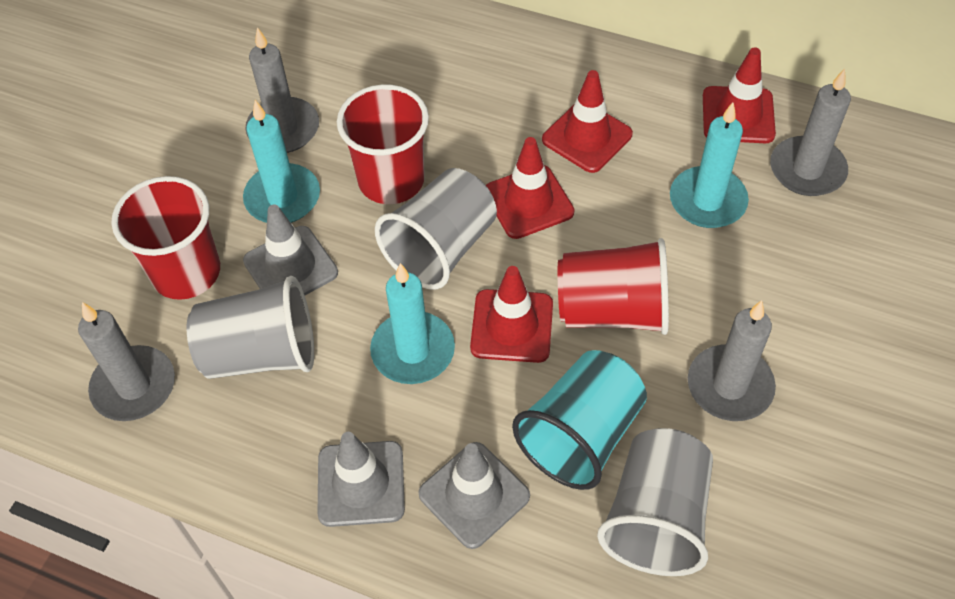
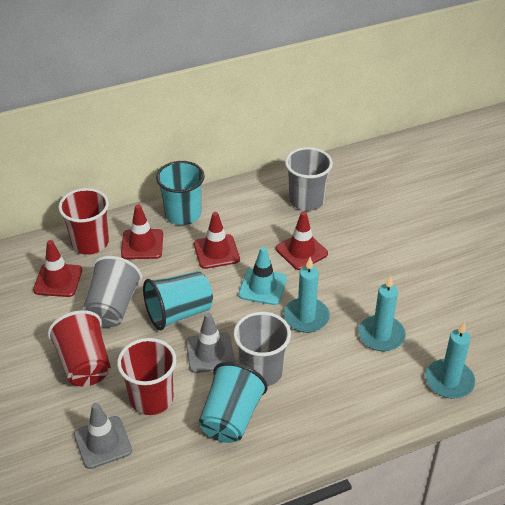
grey candle: 4 -> 0
grey traffic cone: 3 -> 2
turquoise cup: 1 -> 3
turquoise traffic cone: 0 -> 1

